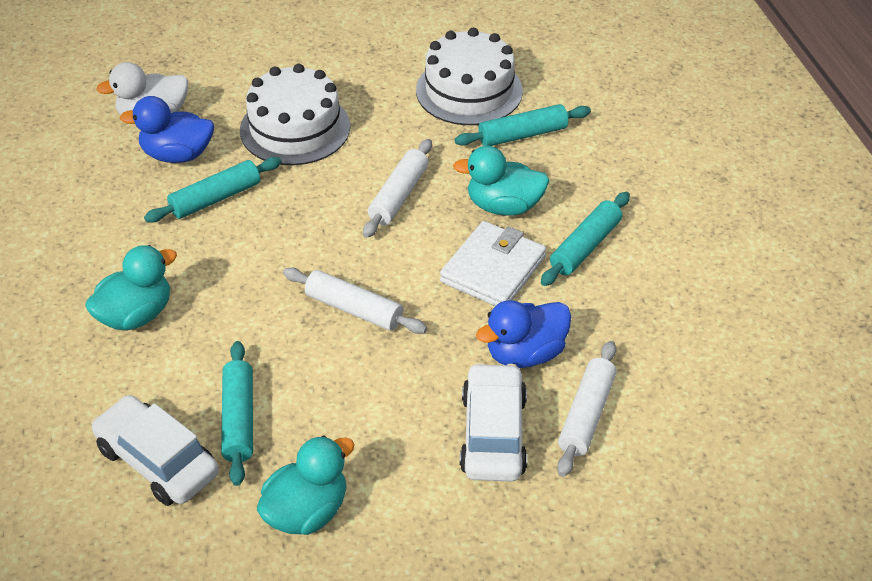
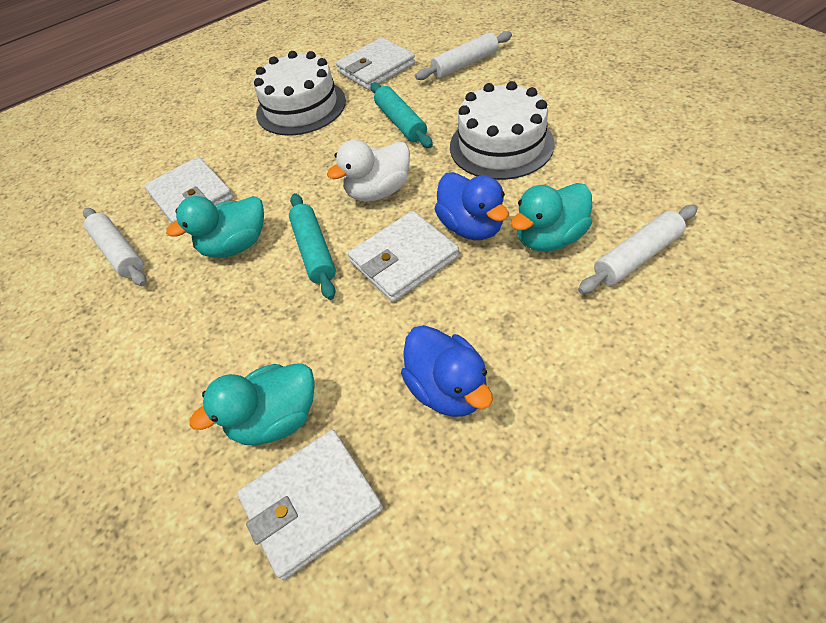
turquoise rolling pin: 4 -> 2
white car: 2 -> 0
white wallet: 1 -> 4

